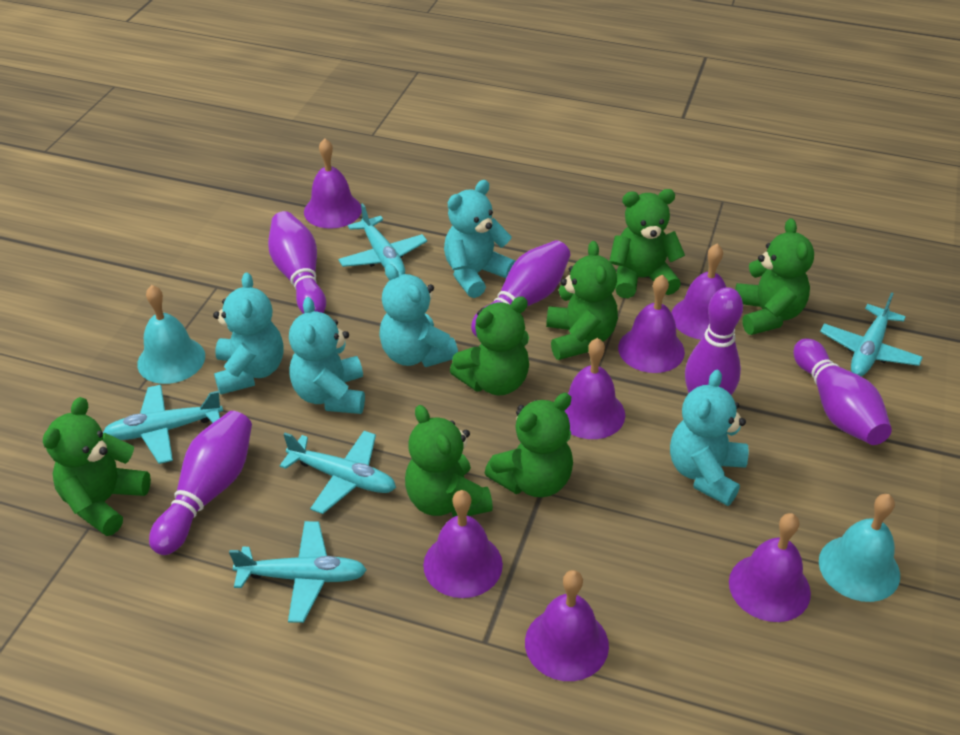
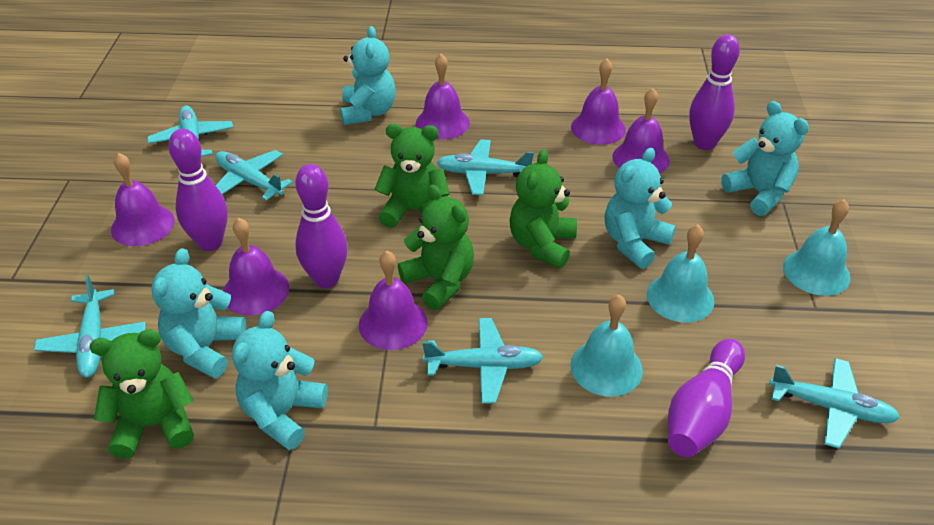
green teddy bear: 7 -> 4
purple bell: 7 -> 6
purple bowling pin: 5 -> 4
turquoise bell: 2 -> 3
turquoise plane: 5 -> 6

